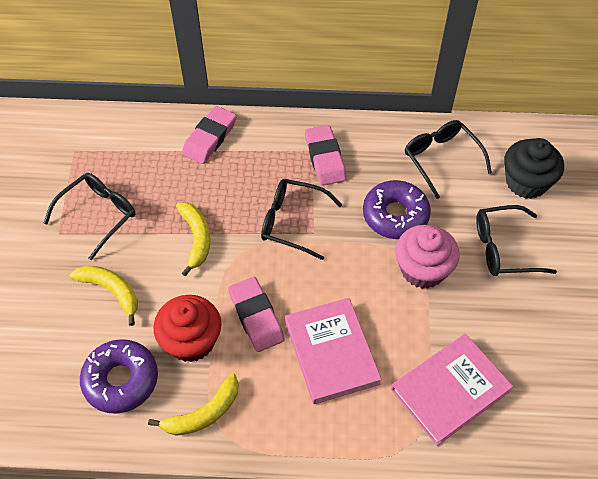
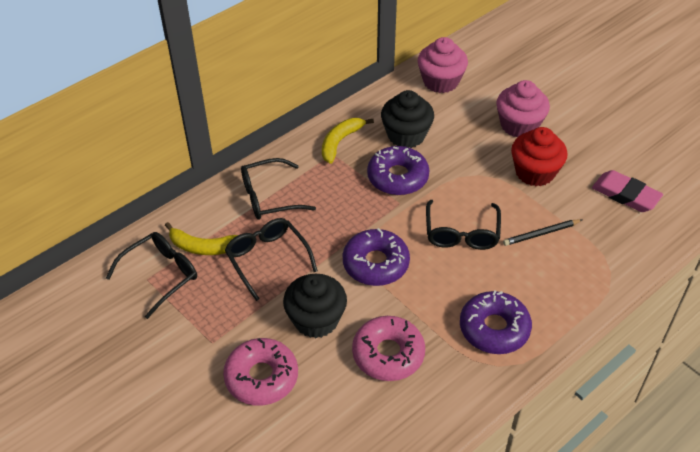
black cupcake: 1 -> 2
black pencil: 0 -> 1
pink book: 2 -> 0
pink cupcake: 1 -> 2
pink donut: 0 -> 2
pink eraser: 3 -> 1
purple donut: 2 -> 3
yellow banana: 3 -> 2

